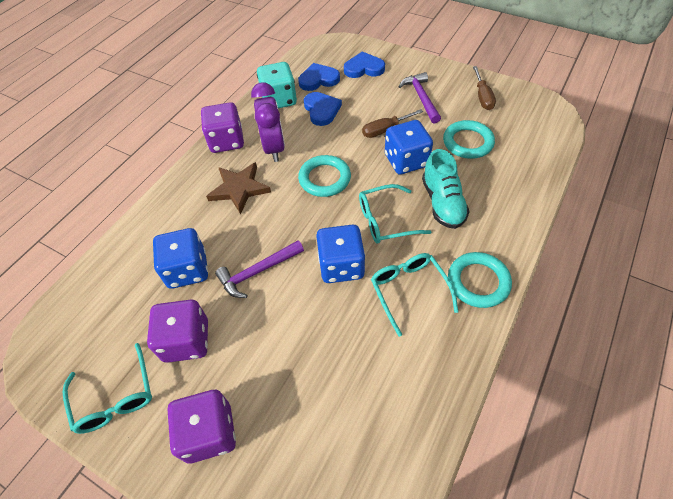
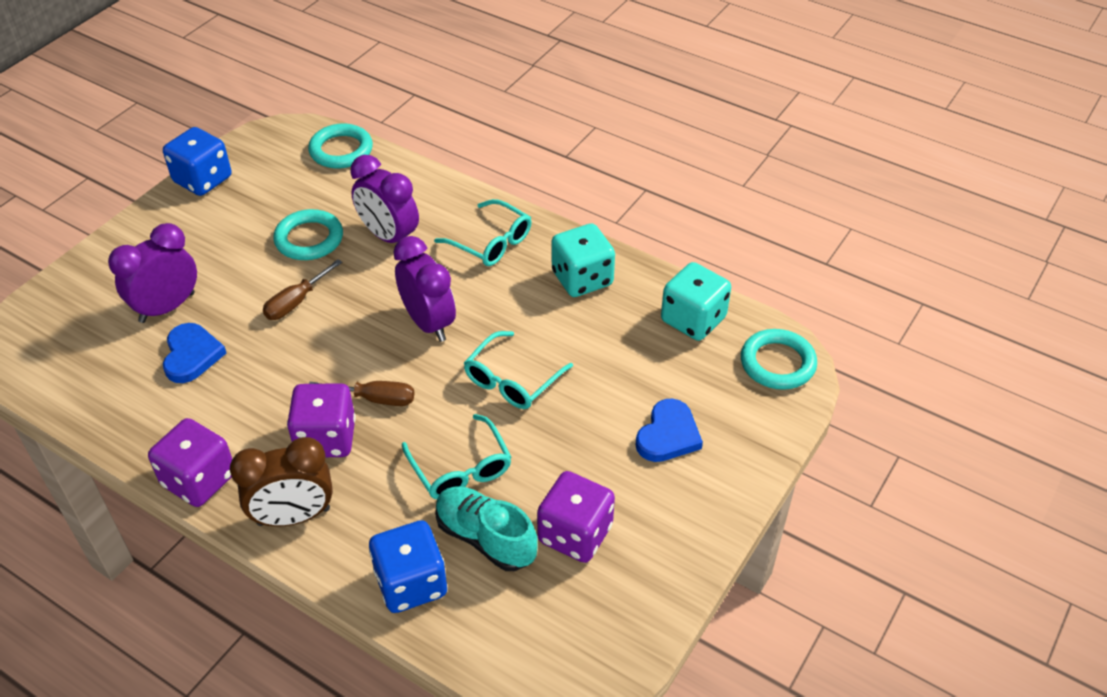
blue dice: 3 -> 2
blue heart: 3 -> 2
brown clock: 0 -> 1
brown star: 1 -> 0
purple clock: 1 -> 3
purple hammer: 2 -> 0
turquoise dice: 1 -> 2

